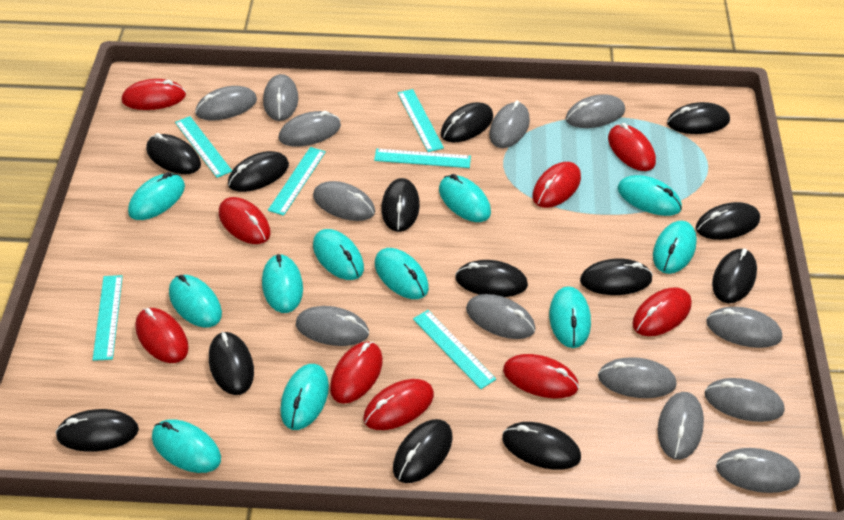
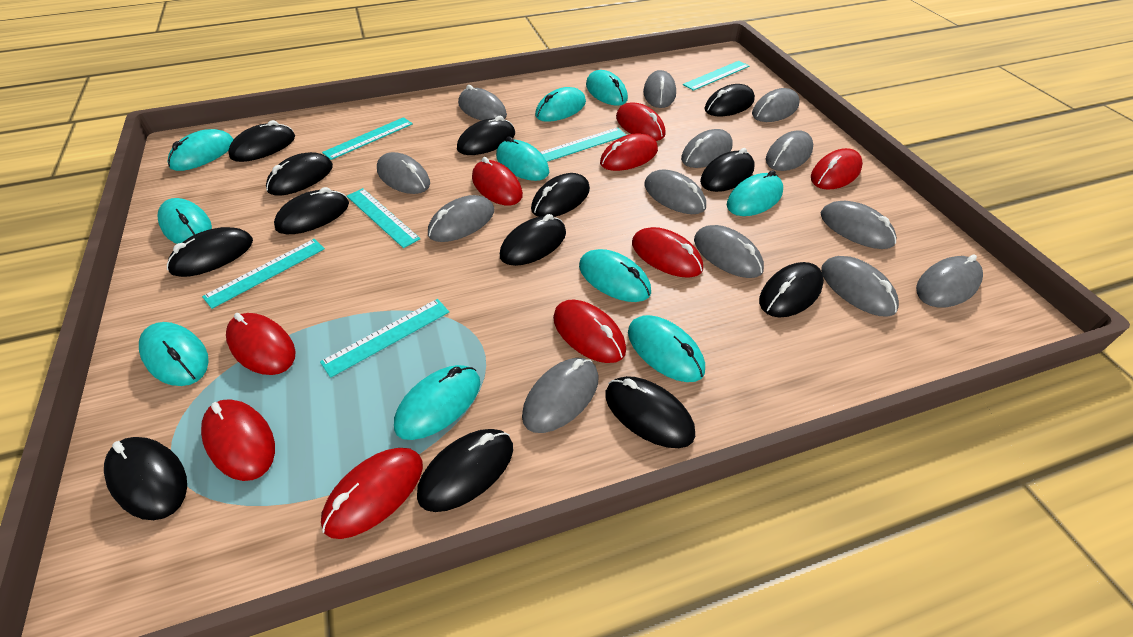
turquoise mouse: 11 -> 10

